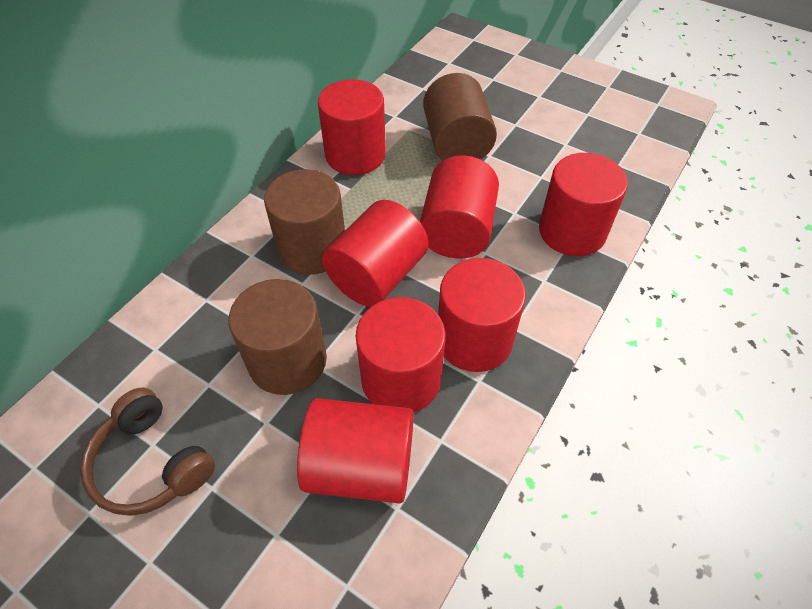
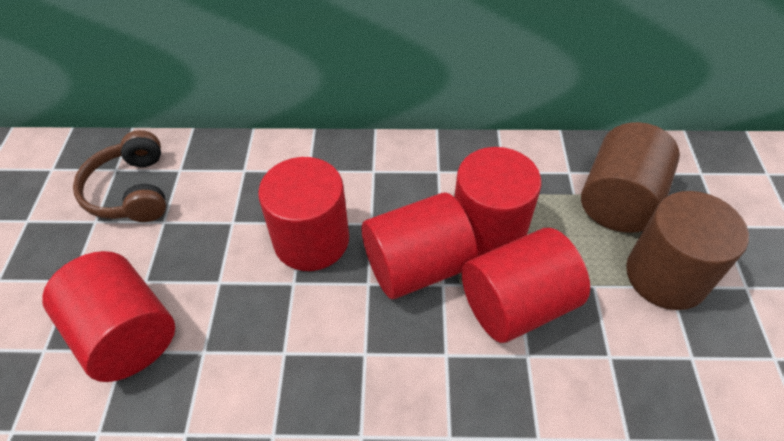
brown cylinder: 3 -> 2
red cylinder: 7 -> 5

